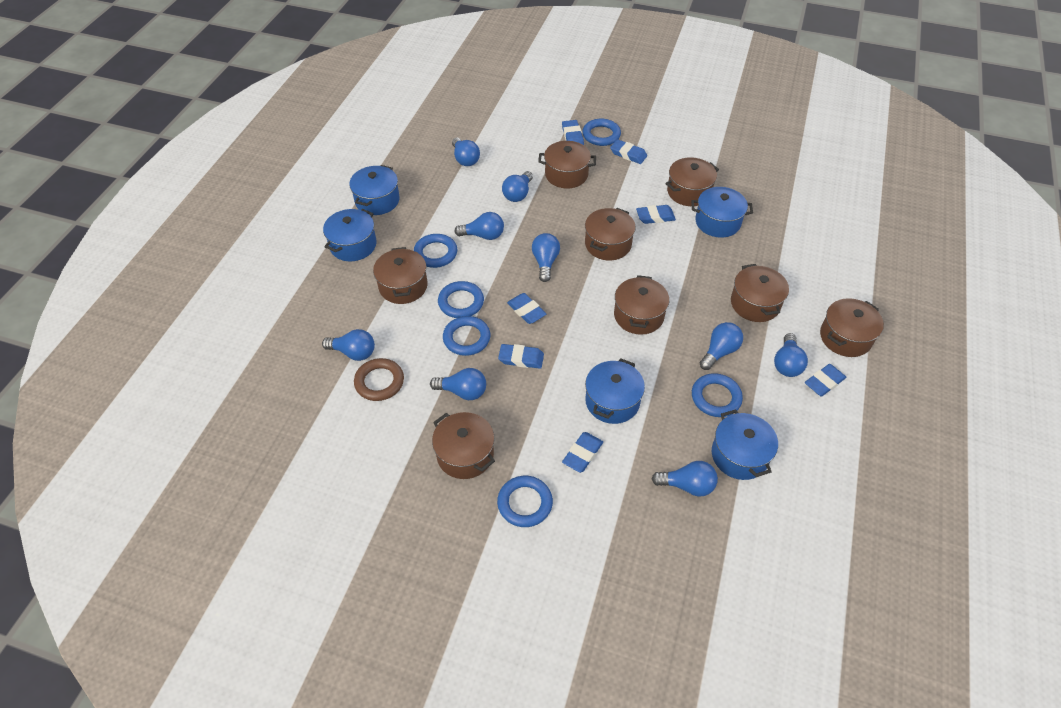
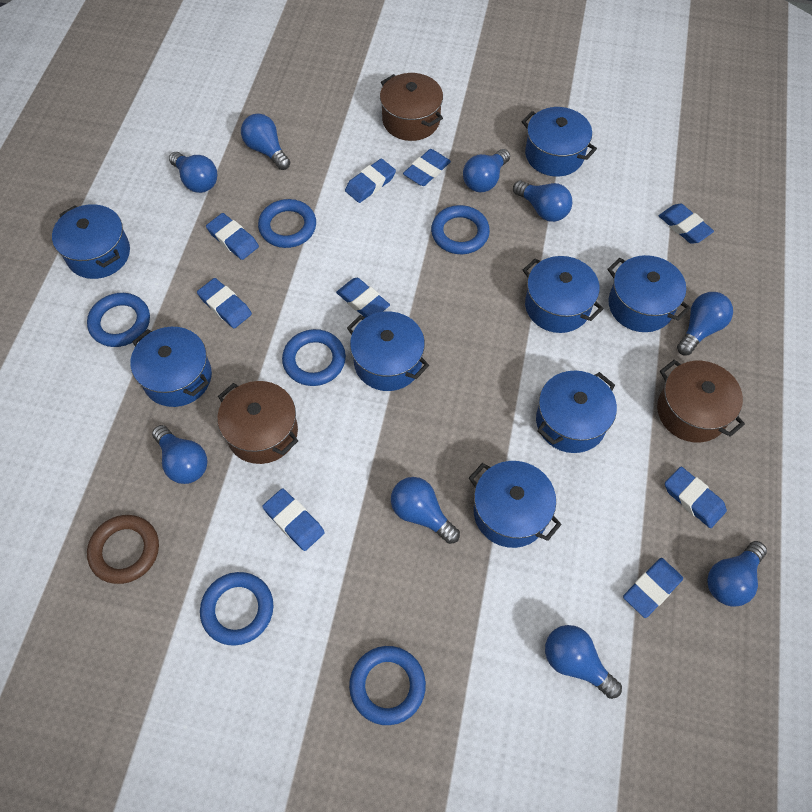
blue eraser: 7 -> 9
blue pot: 5 -> 8
brown pot: 8 -> 3

